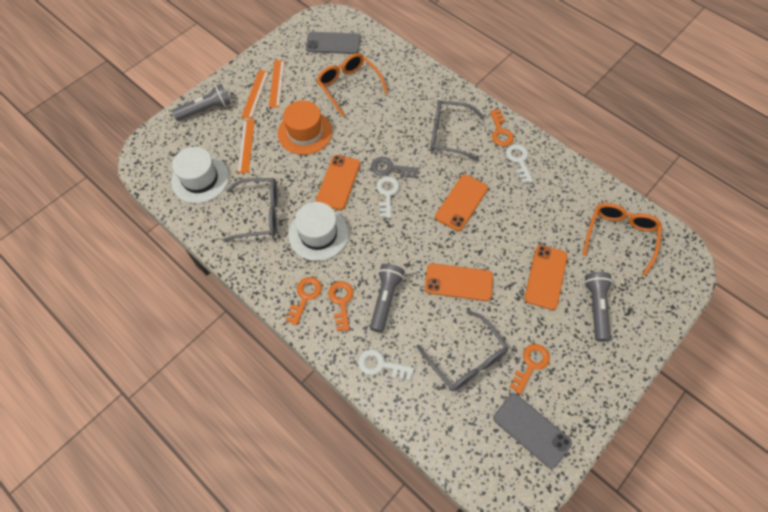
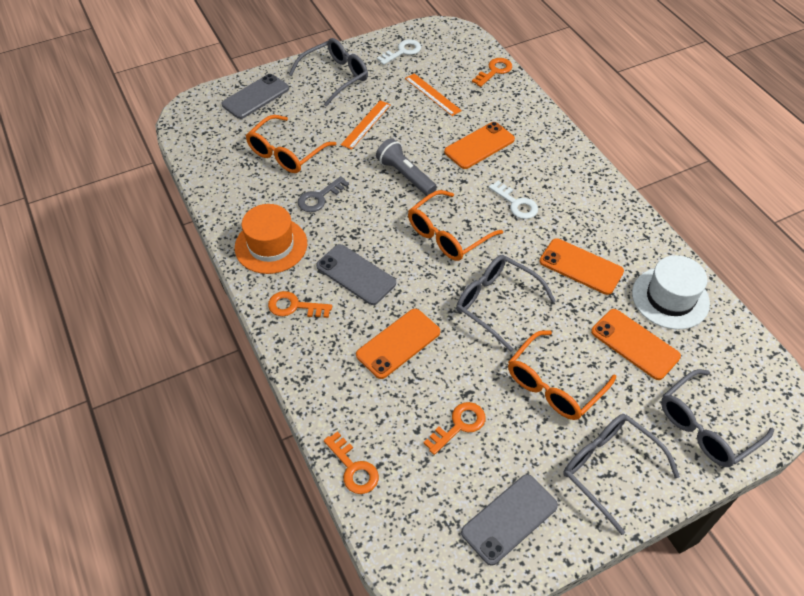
grey flashlight: 3 -> 1
grey glasses: 3 -> 4
grey phone: 2 -> 3
orange glasses: 2 -> 3
orange ruler: 3 -> 2
white hat: 2 -> 1
white key: 3 -> 2

